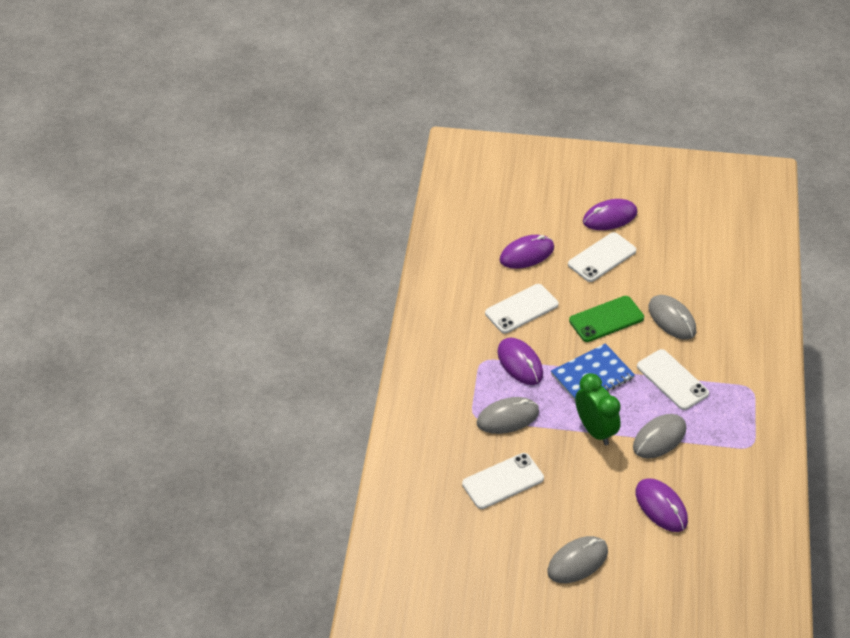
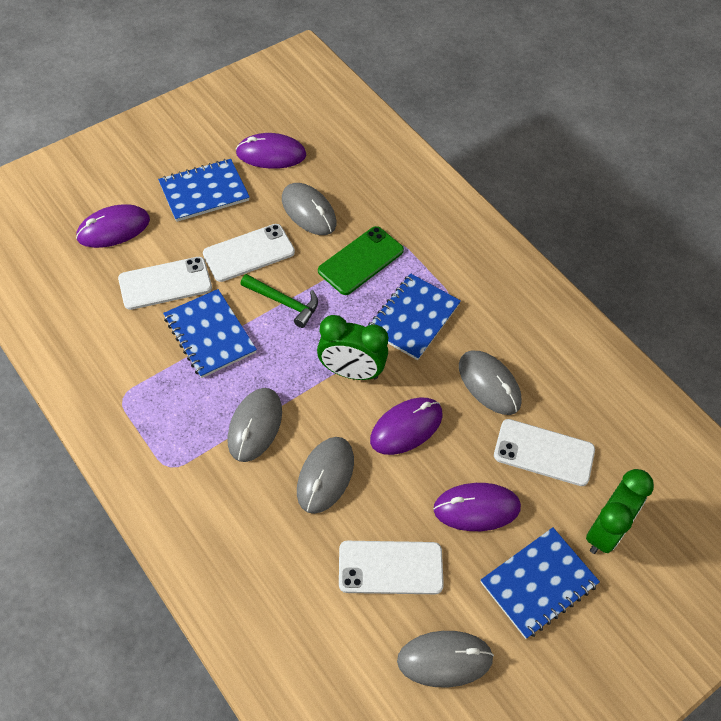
blue notebook: 1 -> 4
green clock: 1 -> 2
green hammer: 0 -> 1
grey mouse: 4 -> 5

